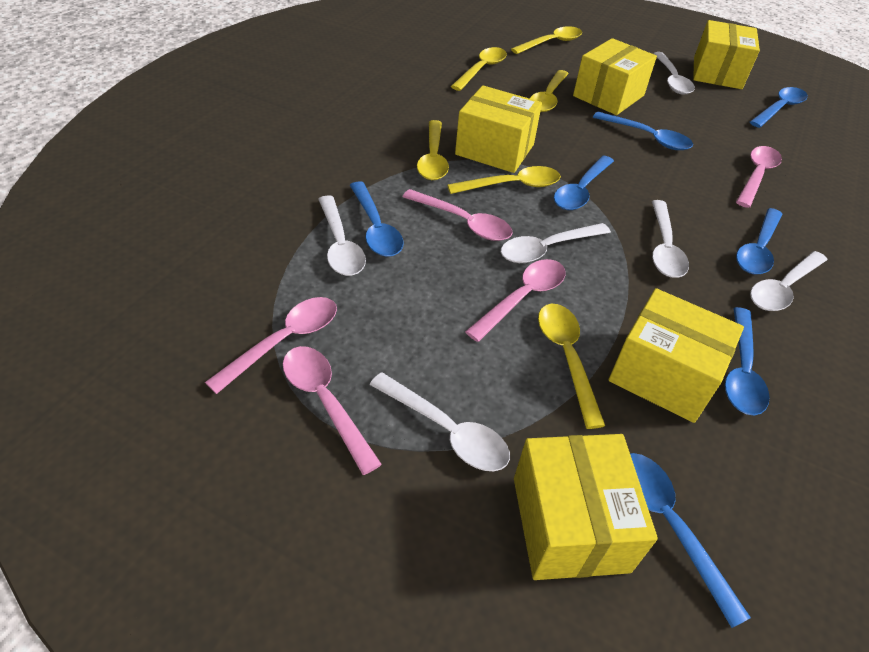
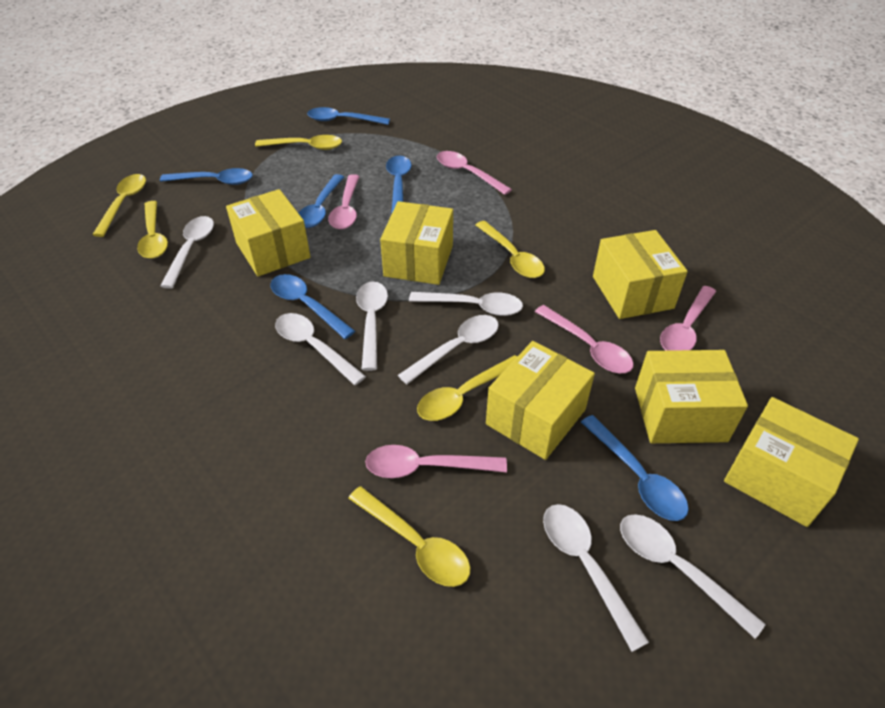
blue spoon: 7 -> 6
white spoon: 6 -> 7
yellow box: 5 -> 6

